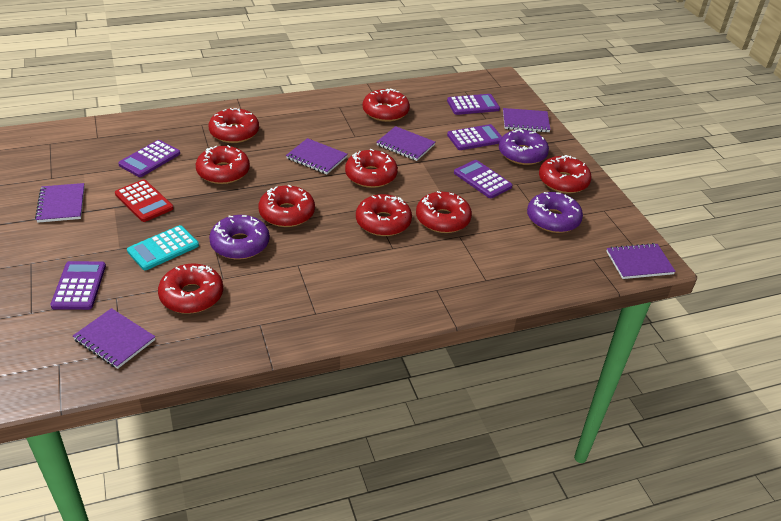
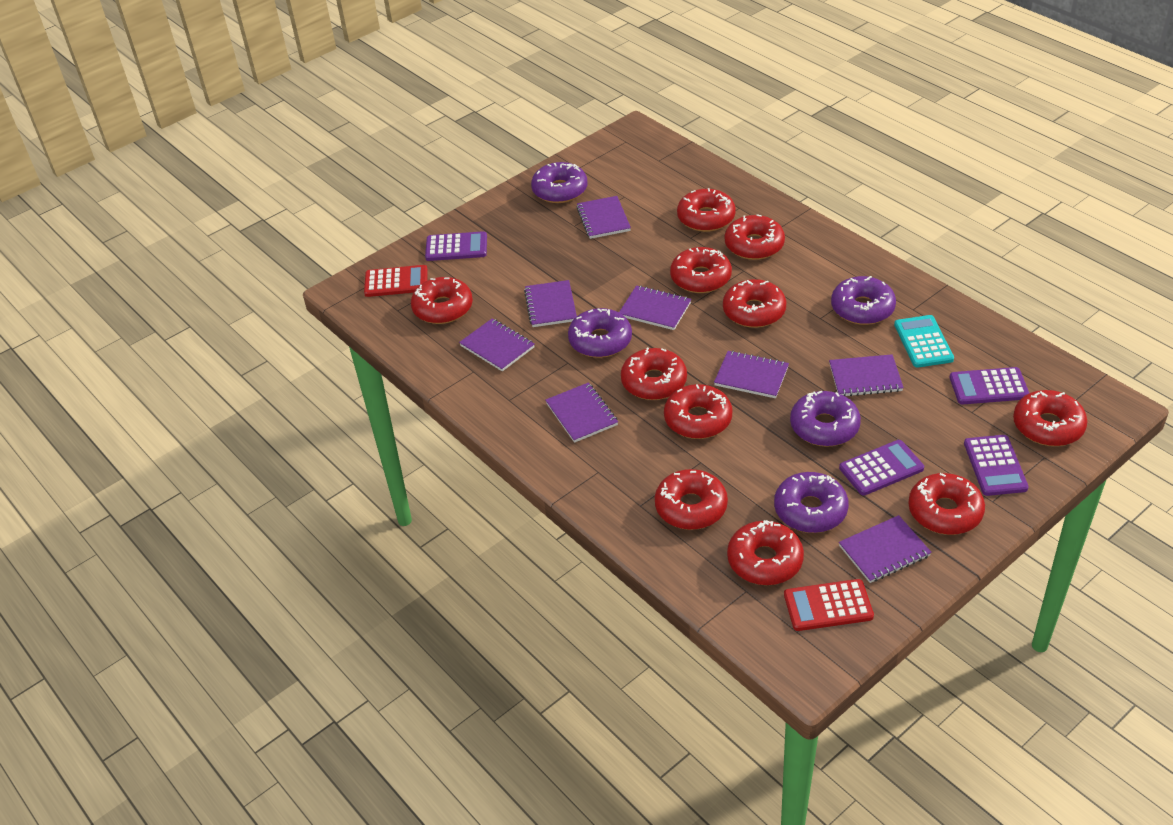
purple calculator: 5 -> 4
purple donut: 3 -> 5
purple notebook: 6 -> 8
red calculator: 1 -> 2
red donut: 9 -> 11

